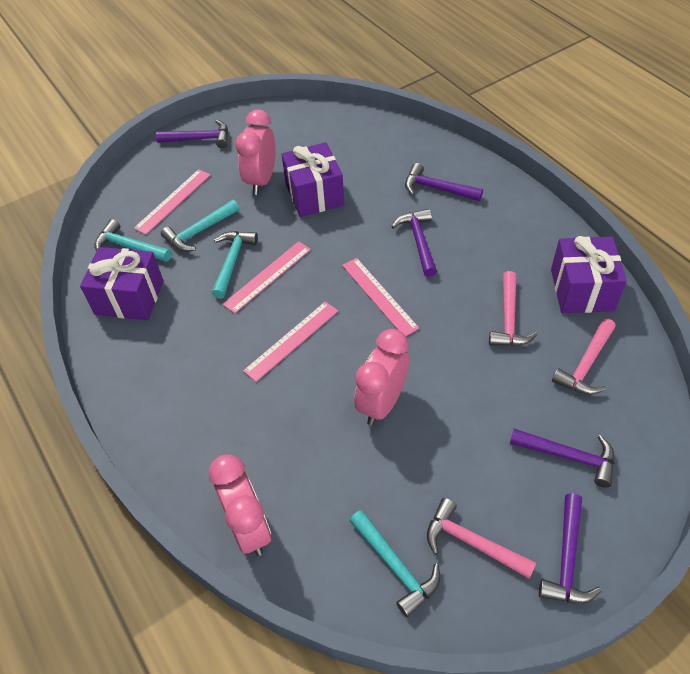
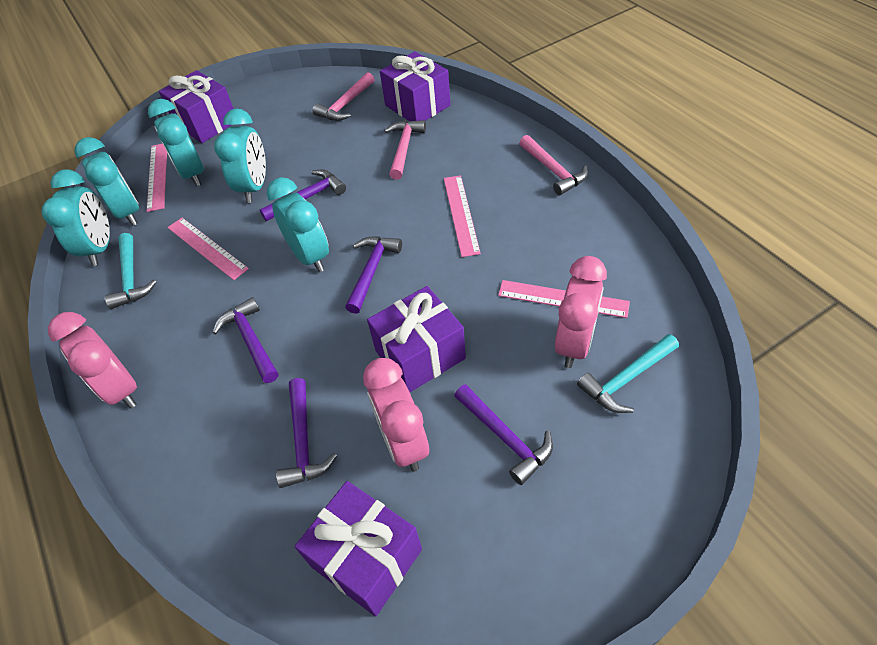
purple gift: 3 -> 4
turquoise clock: 0 -> 5
turquoise hammer: 4 -> 2

